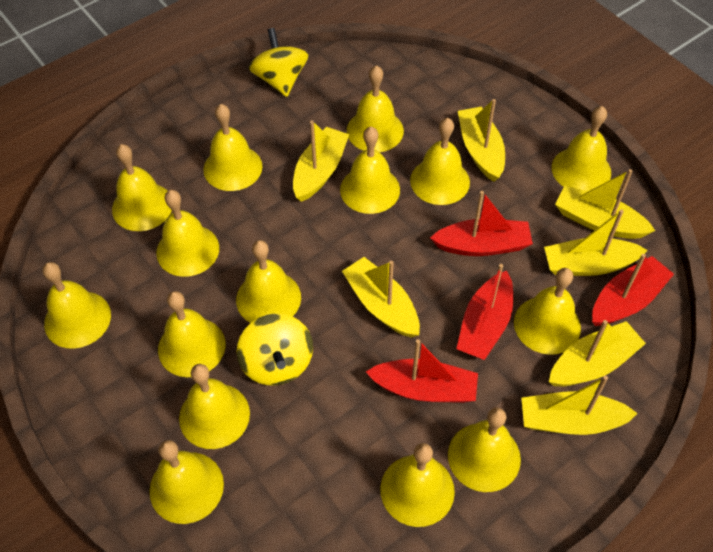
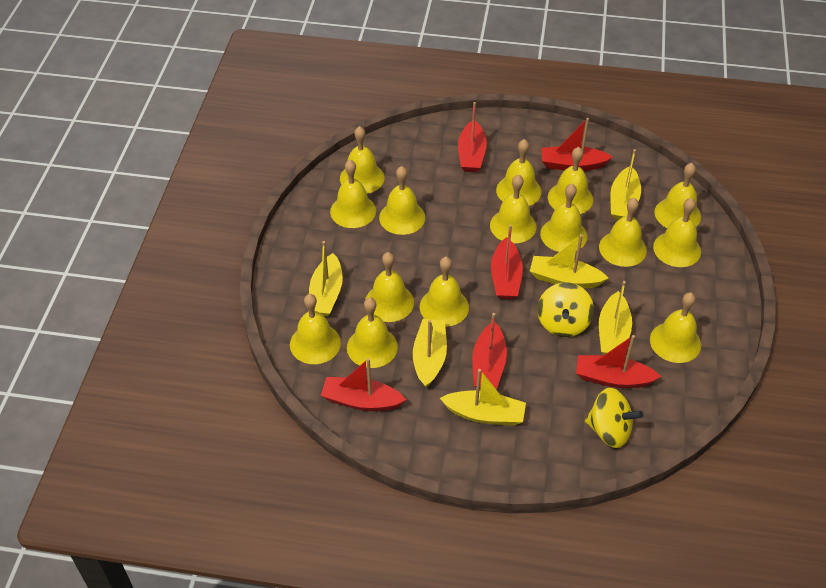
red boat: 4 -> 6
yellow boat: 7 -> 6

